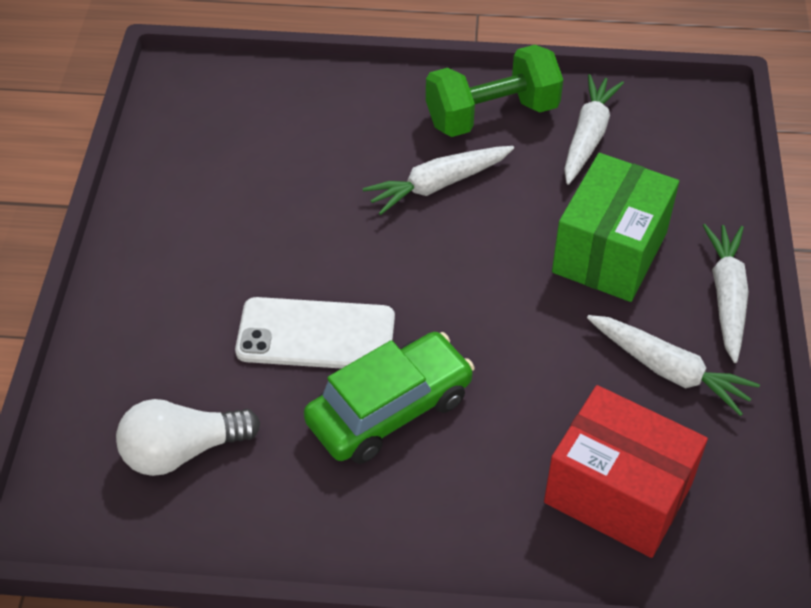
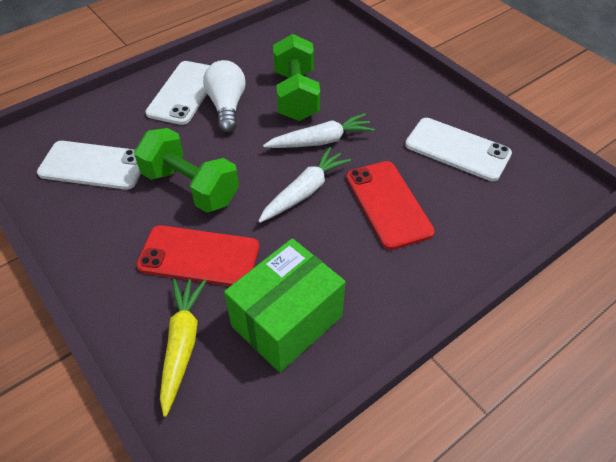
green car: 1 -> 0
green dumbbell: 1 -> 2
red box: 1 -> 0
red phone: 0 -> 2
white carrot: 4 -> 2
white phone: 1 -> 3
yellow carrot: 0 -> 1

